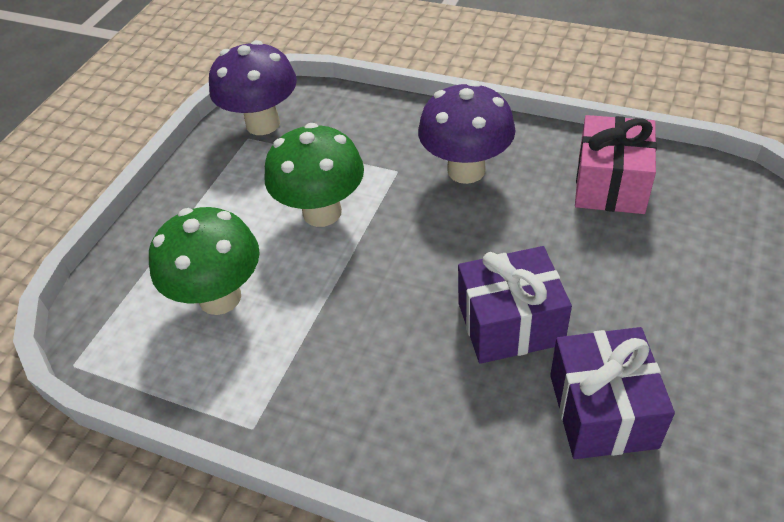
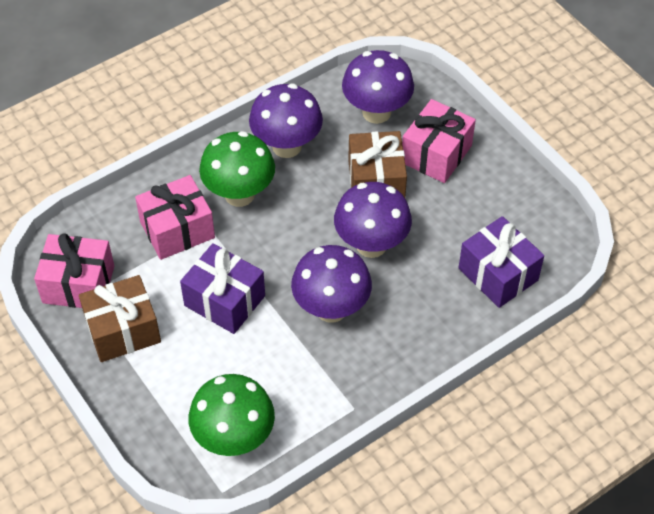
brown gift: 0 -> 2
pink gift: 1 -> 3
purple mushroom: 2 -> 4

